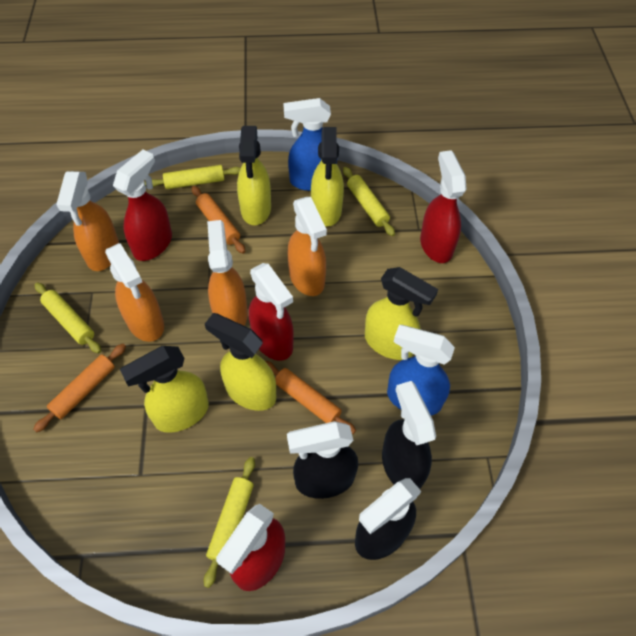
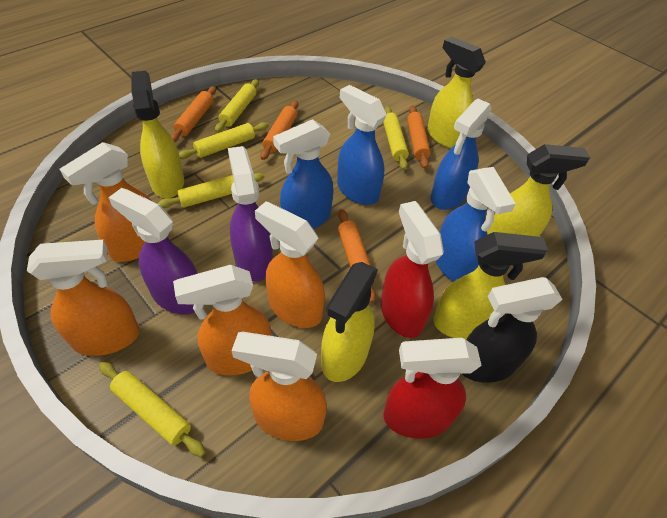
black spray bottle: 3 -> 1
blue spray bottle: 2 -> 4
orange rolling pin: 3 -> 4
orange spray bottle: 4 -> 5
purple spray bottle: 0 -> 2
red spray bottle: 4 -> 2
yellow rolling pin: 4 -> 5

